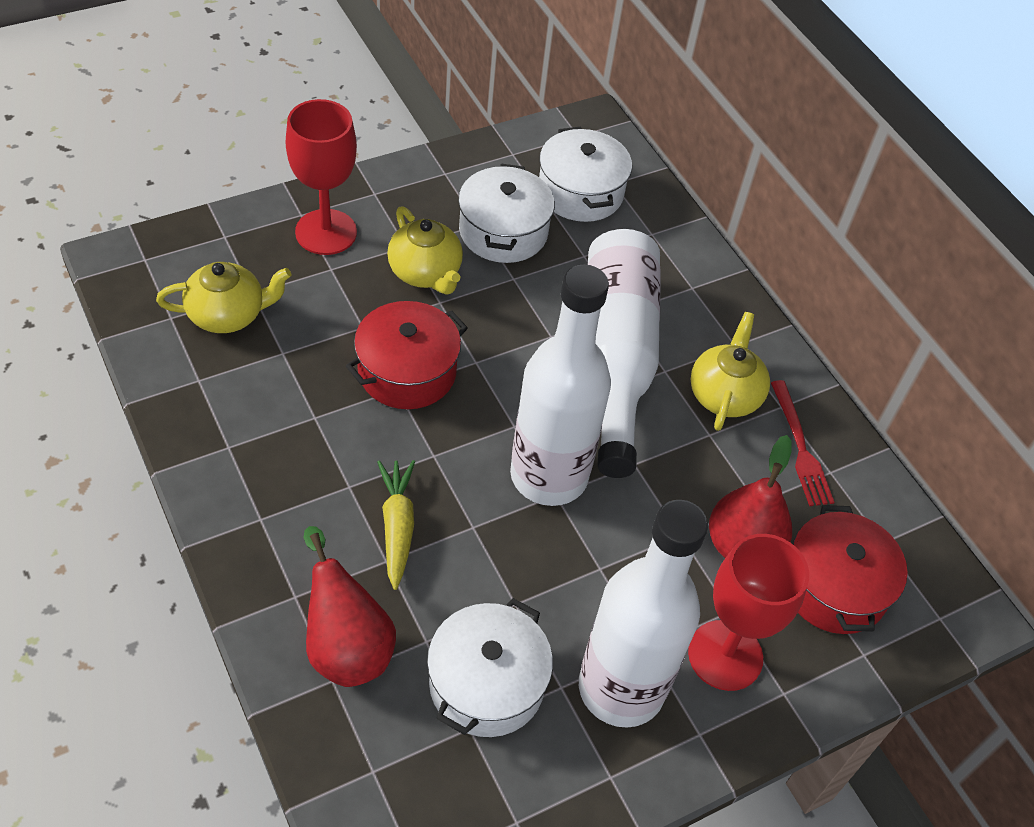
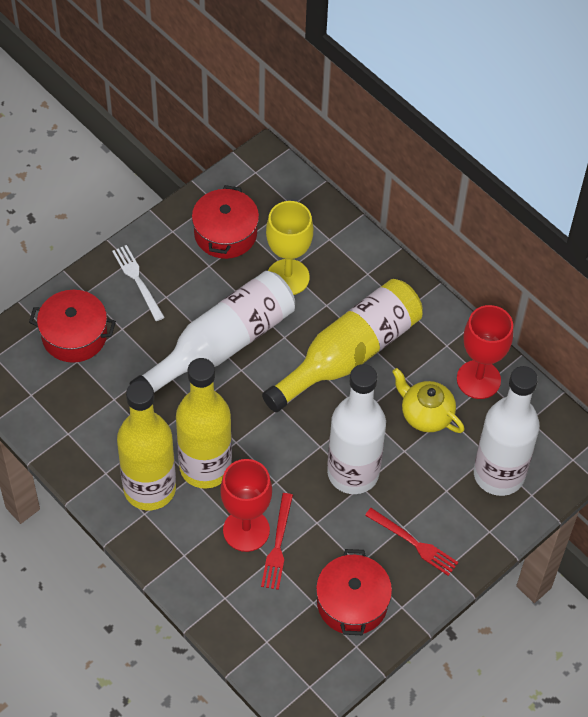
red fork: 1 -> 2
red pear: 2 -> 0
red pot: 2 -> 3
white fork: 0 -> 1
white pot: 3 -> 0
yellow bottle: 0 -> 3
yellow carrot: 1 -> 0
yellow goblet: 0 -> 1
yellow teapot: 3 -> 1

